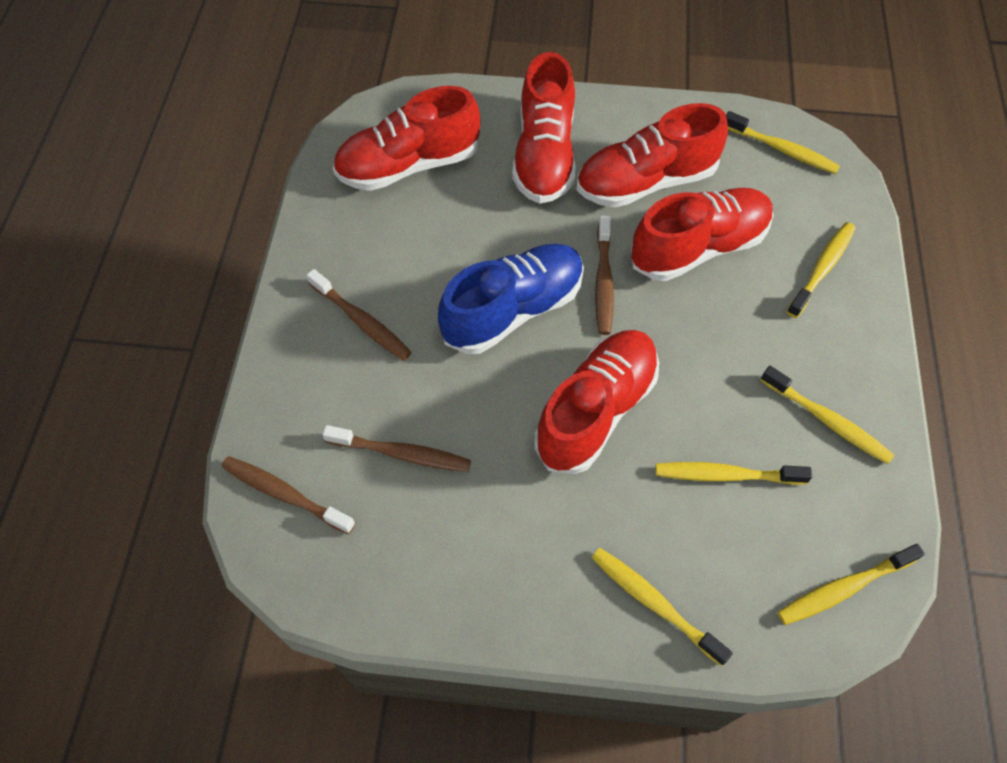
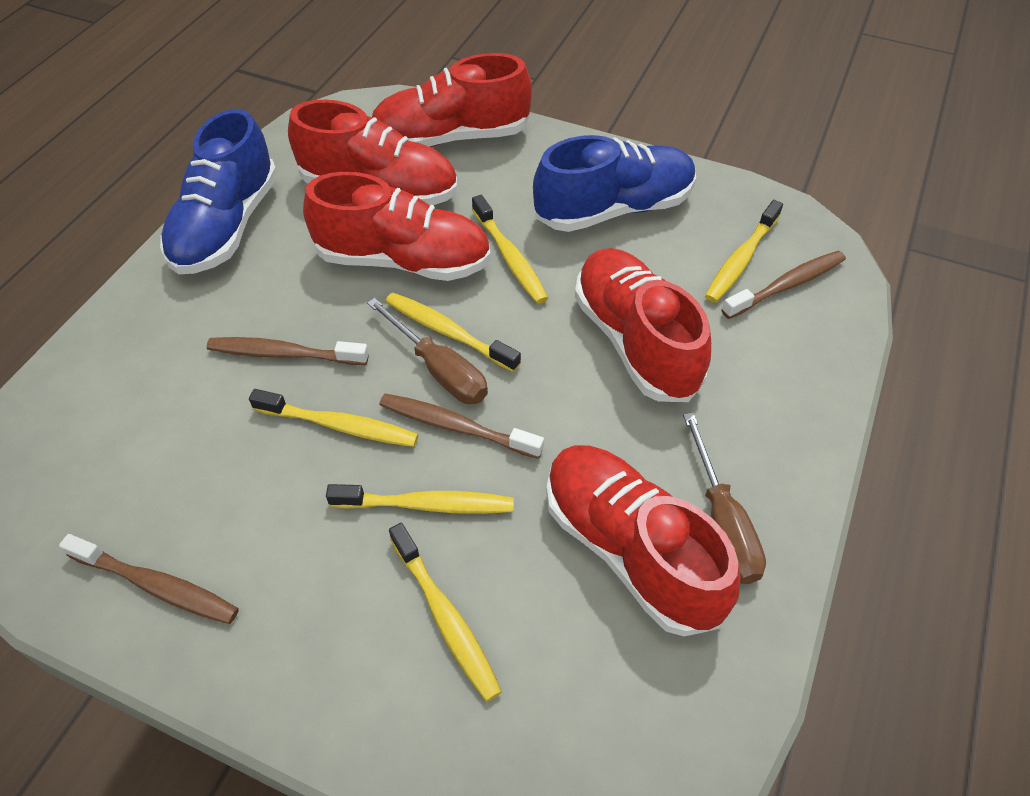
blue shoe: 1 -> 2
brown screwdriver: 0 -> 2

